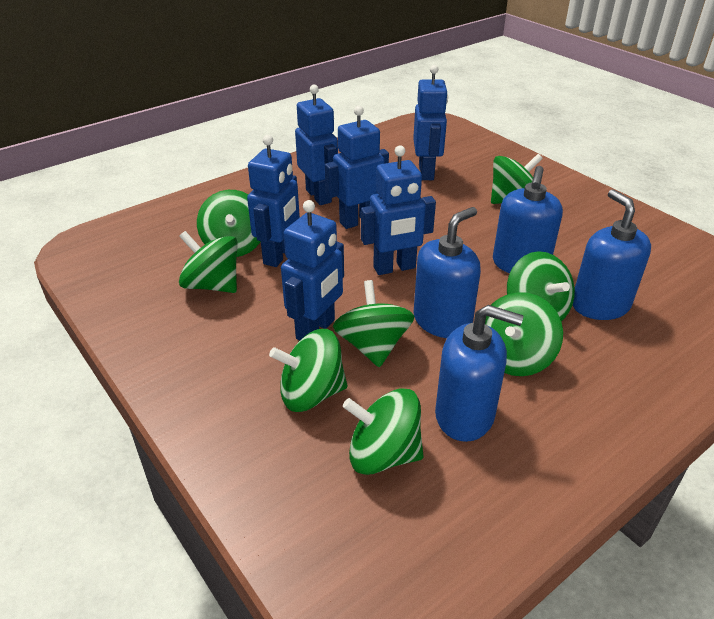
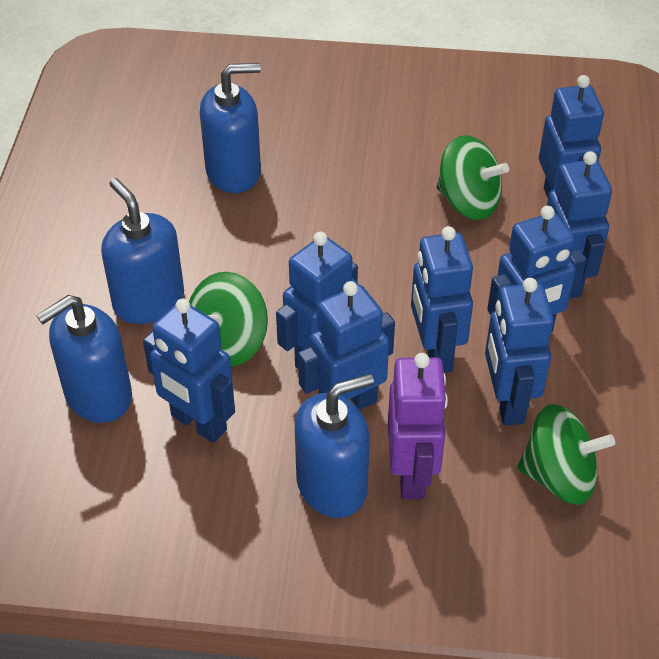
blue robot: 6 -> 8
green spinning top: 8 -> 3
purple robot: 0 -> 1

